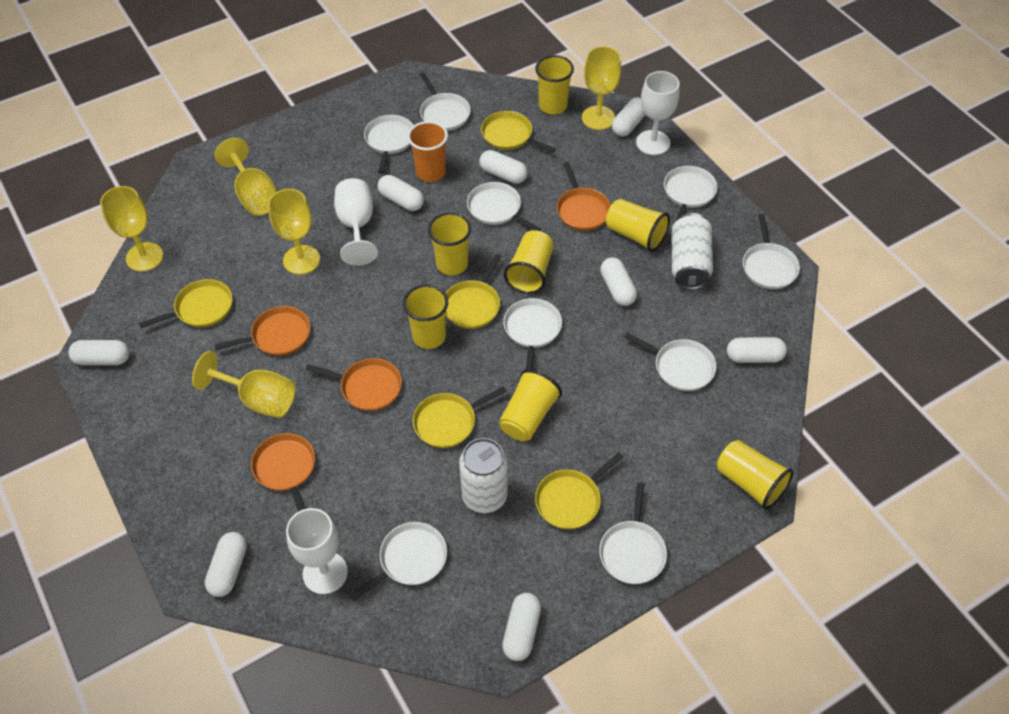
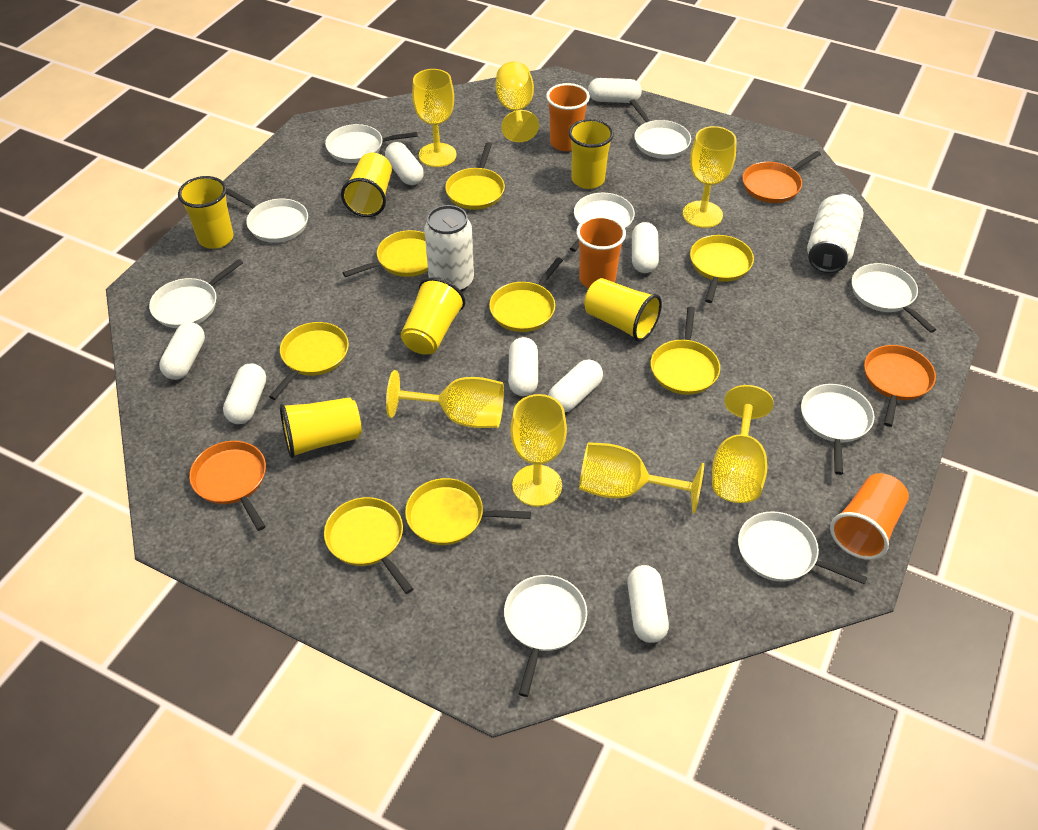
orange cup: 1 -> 3
orange pan: 4 -> 3
white goblet: 3 -> 0
yellow cup: 7 -> 6
yellow goblet: 5 -> 7
yellow pan: 5 -> 8

